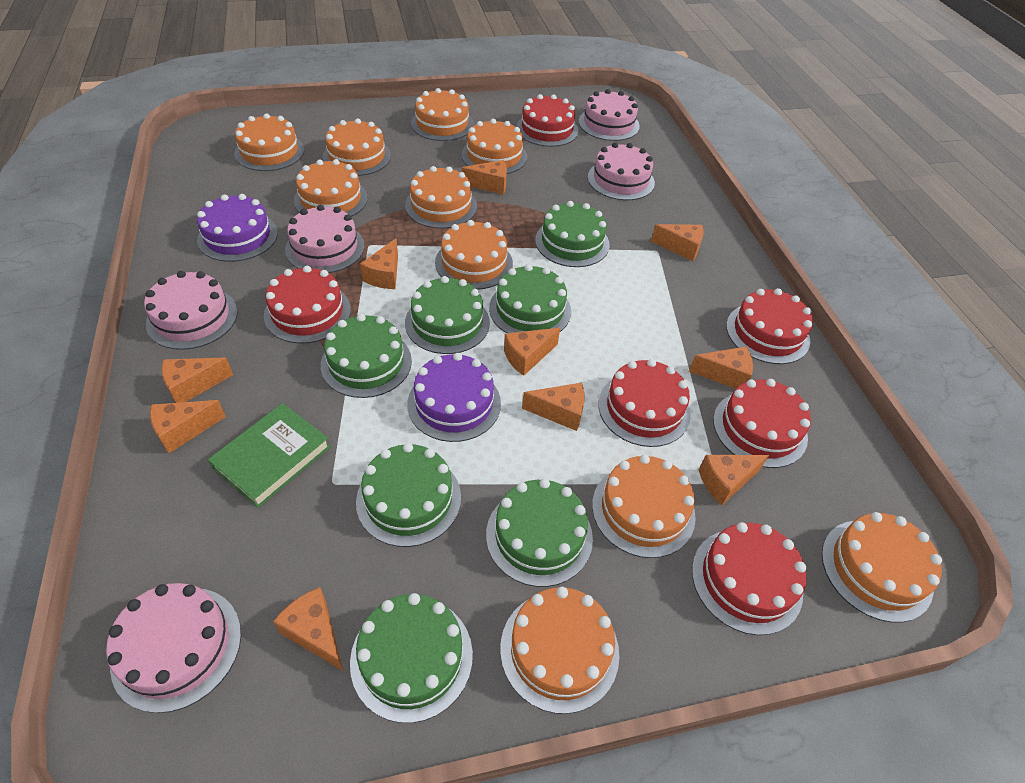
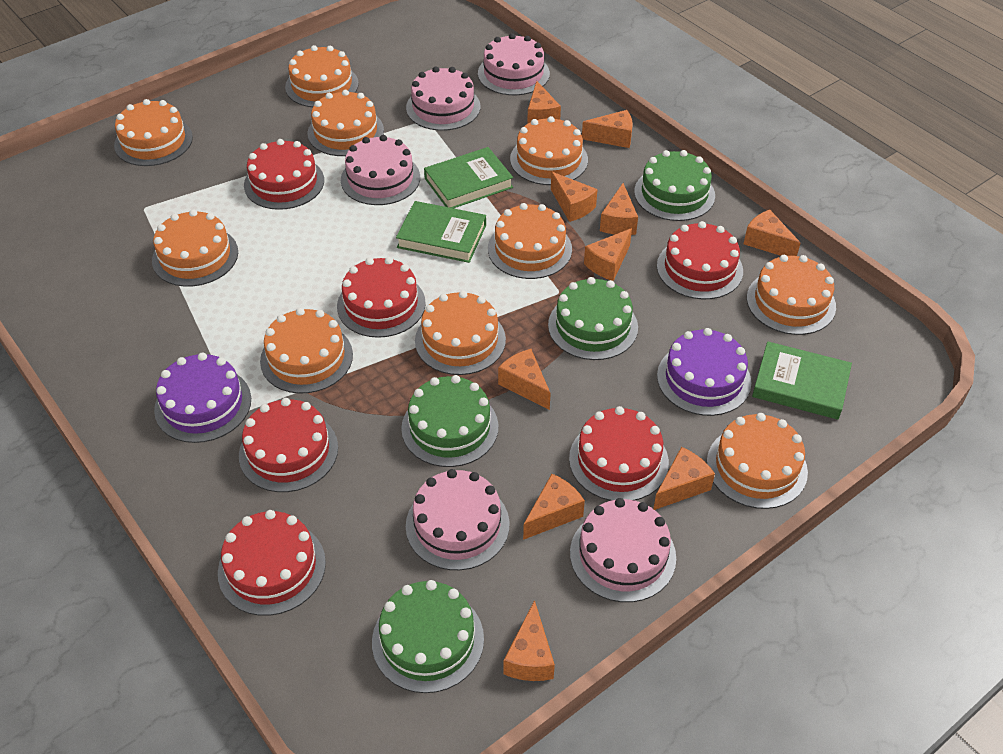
green book: 1 -> 3
green cake: 7 -> 4

